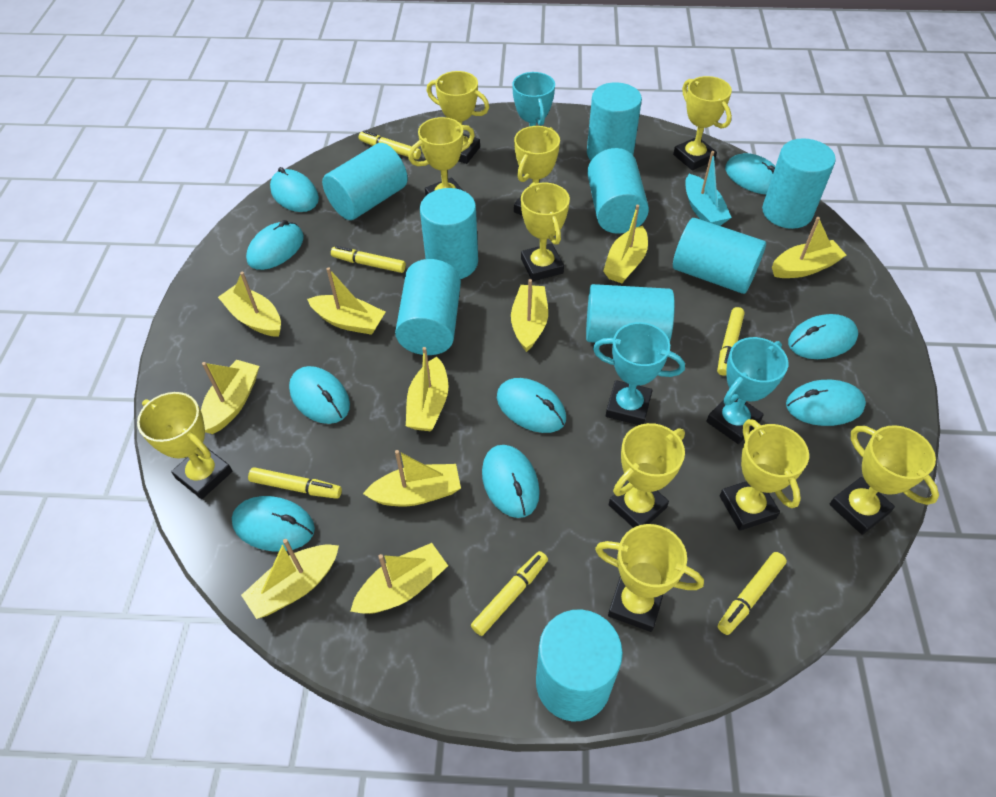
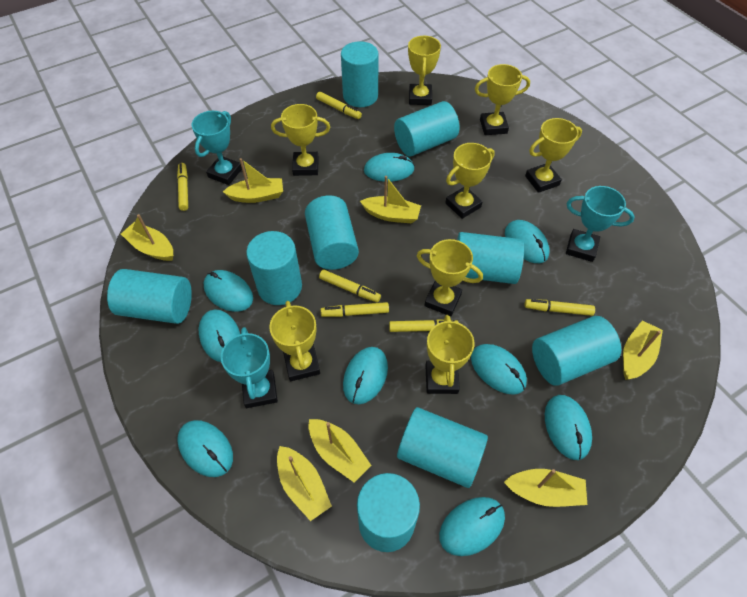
turquoise boat: 1 -> 0
yellow boat: 10 -> 7
yellow trophy: 10 -> 8

